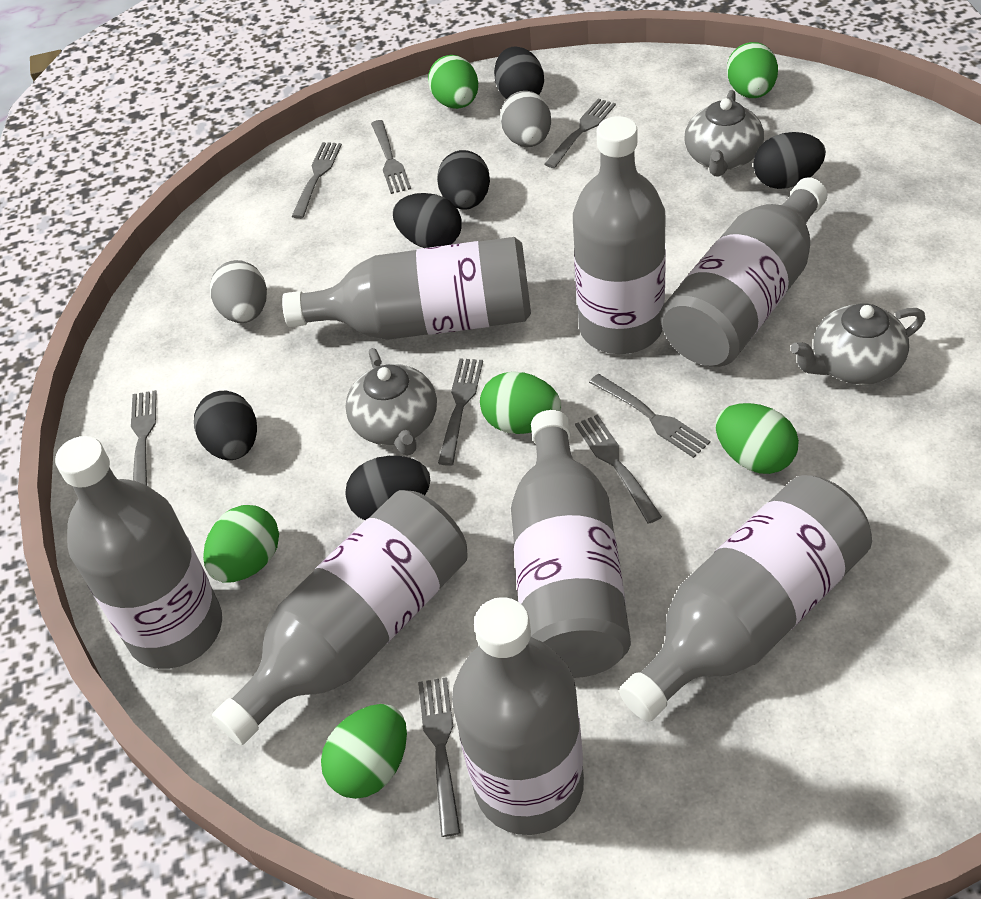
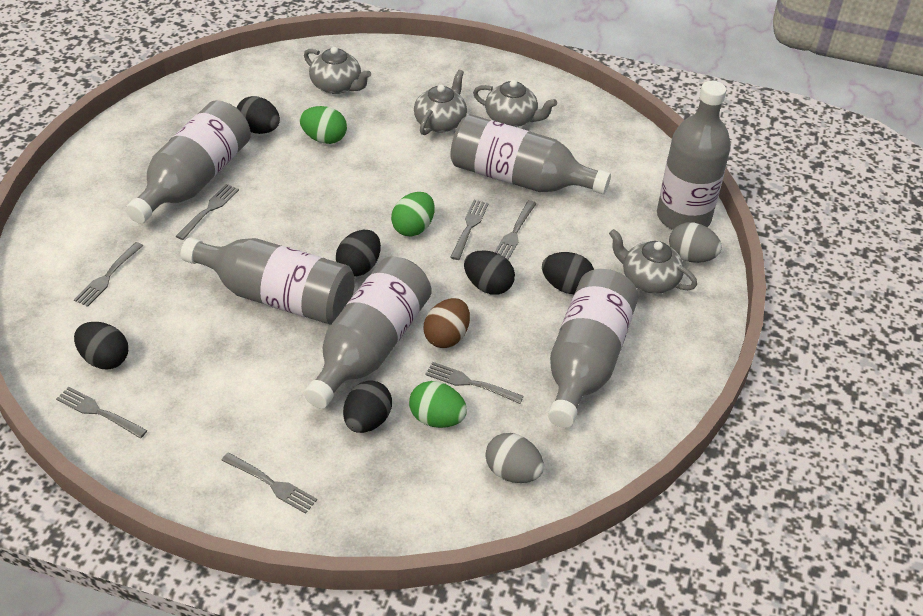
brown egg: 0 -> 1
green egg: 6 -> 3
grey bottle: 8 -> 6
grey fork: 8 -> 7
grey teapot: 3 -> 4

